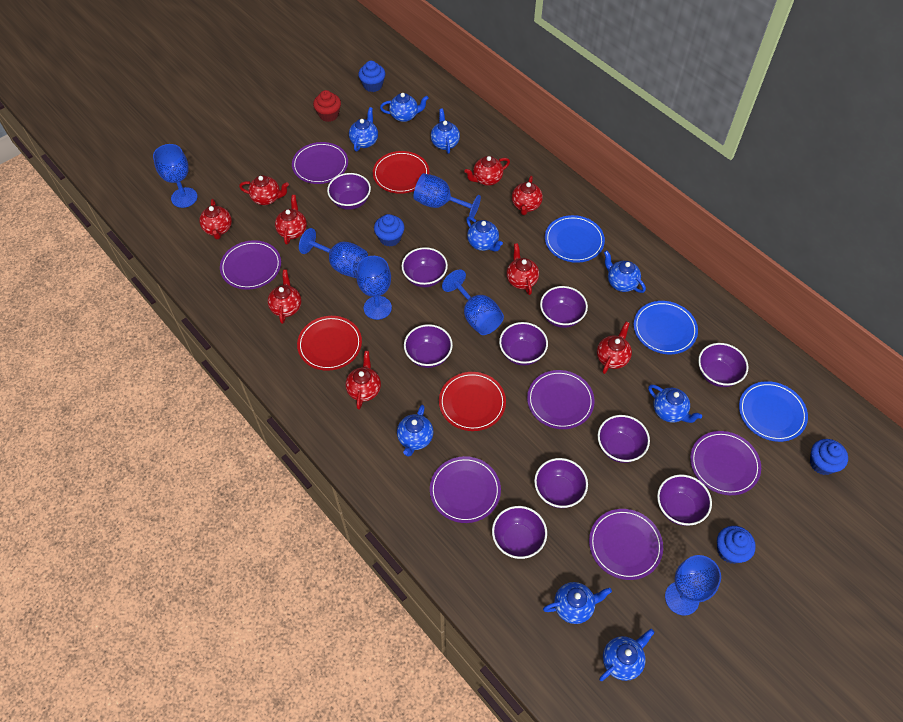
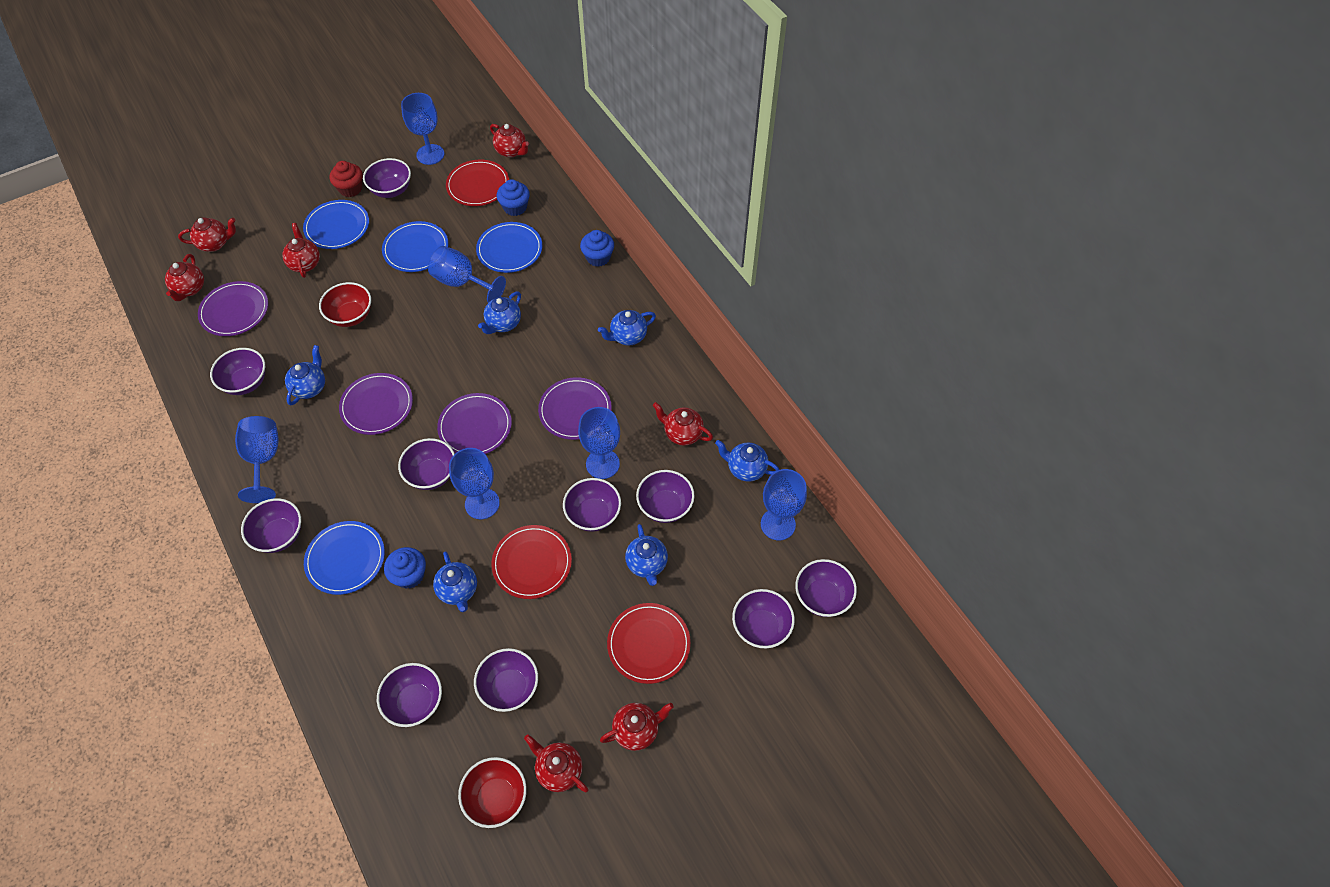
blue cupcake: 4 -> 3
blue plate: 3 -> 4
blue teapot: 9 -> 6
purple plate: 6 -> 4
red bowl: 0 -> 2
red teapot: 9 -> 7

